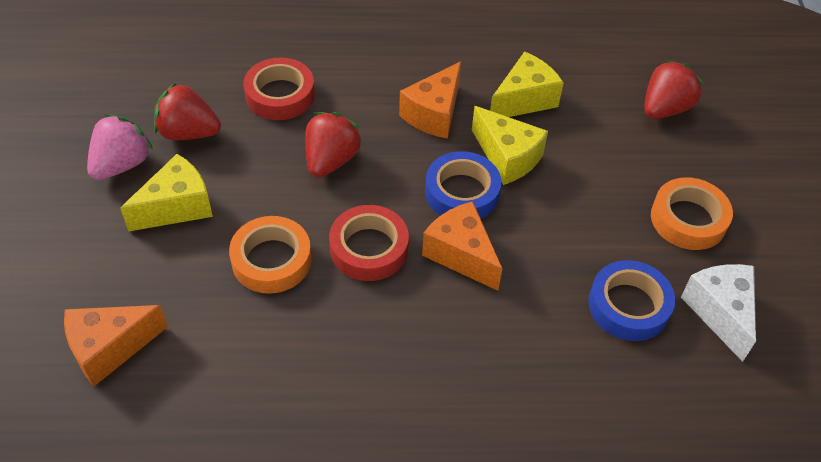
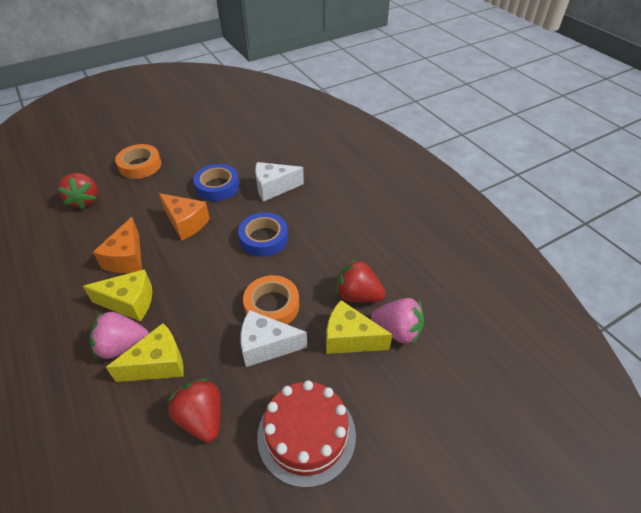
orange cheese: 3 -> 2
pink strawberry: 1 -> 2
red cake: 0 -> 1
red tape: 2 -> 0
white cheese: 1 -> 2

